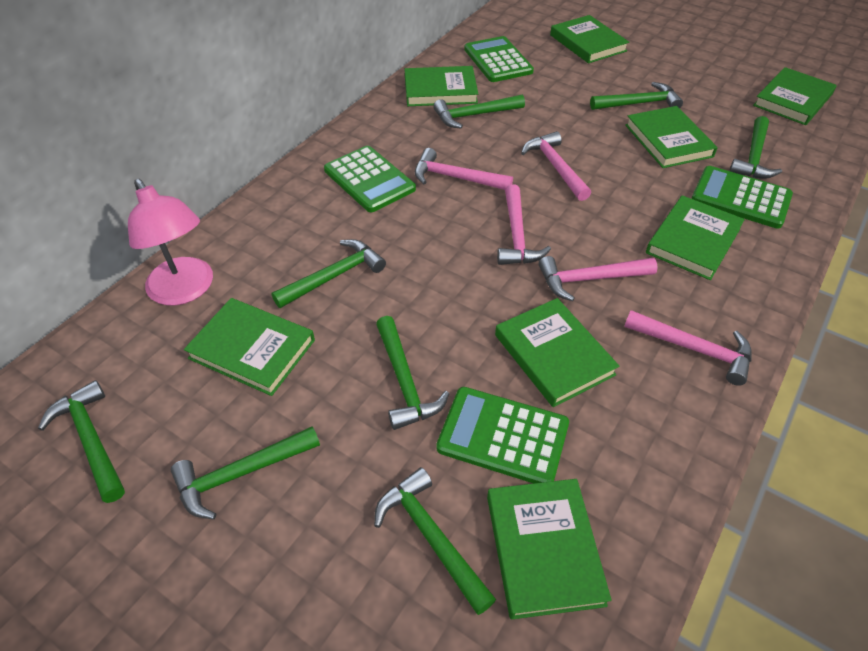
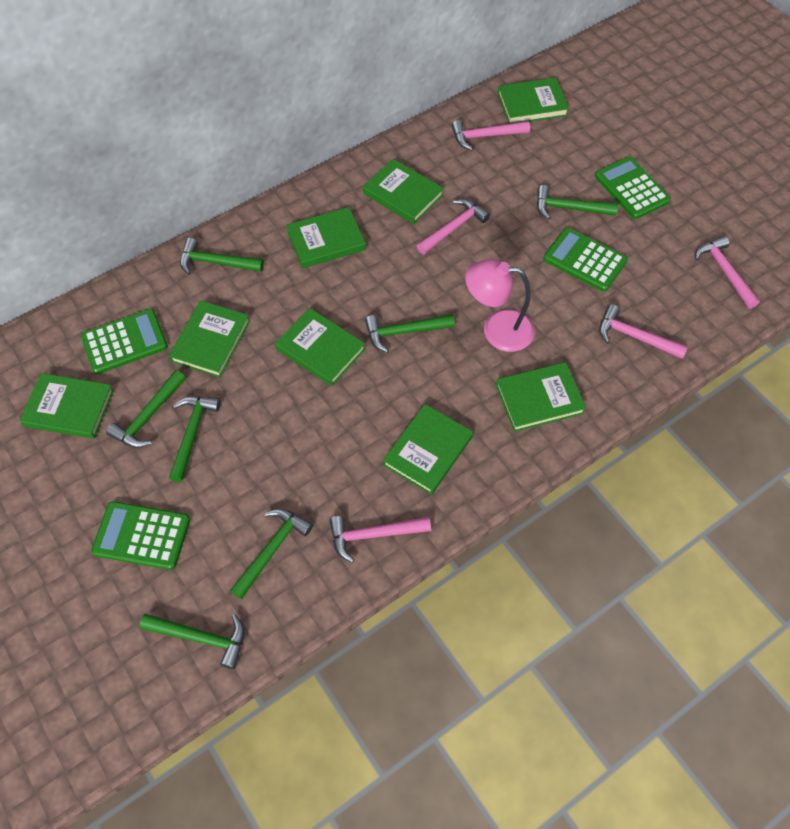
green hammer: 8 -> 7

